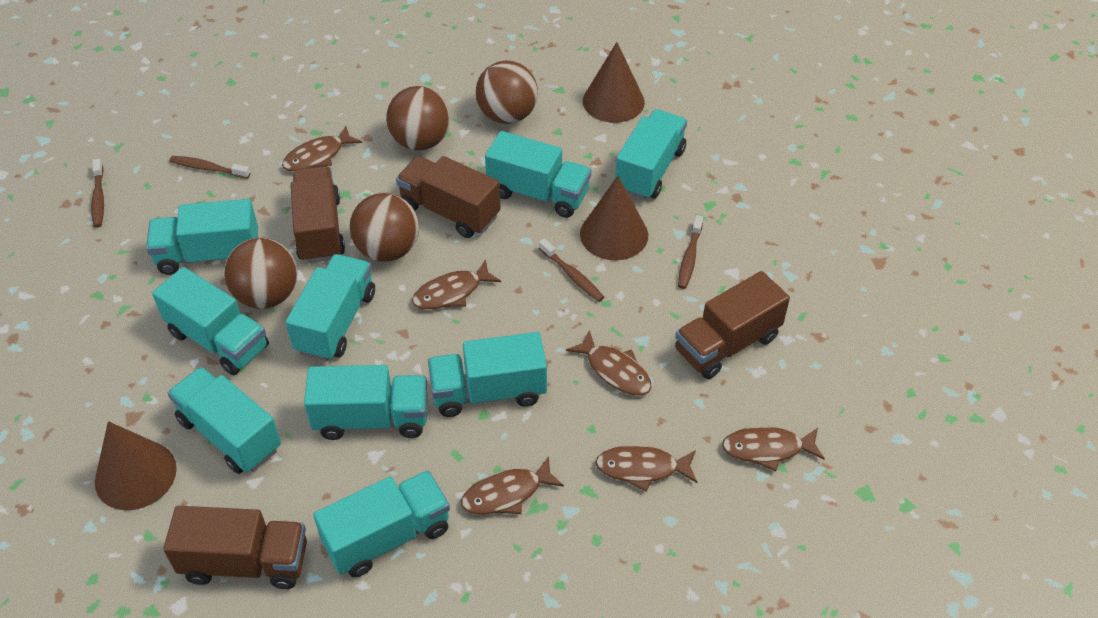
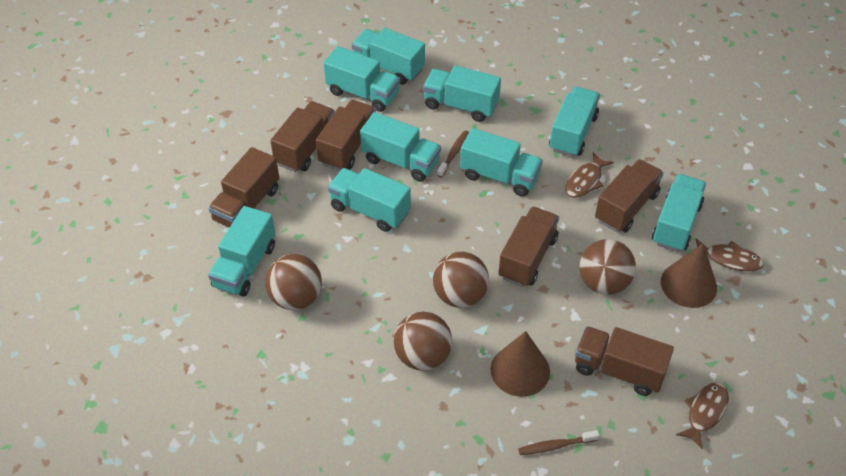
brown cone: 3 -> 2
brown fish: 6 -> 3
brown toothbrush: 4 -> 2
brown truck: 4 -> 6

